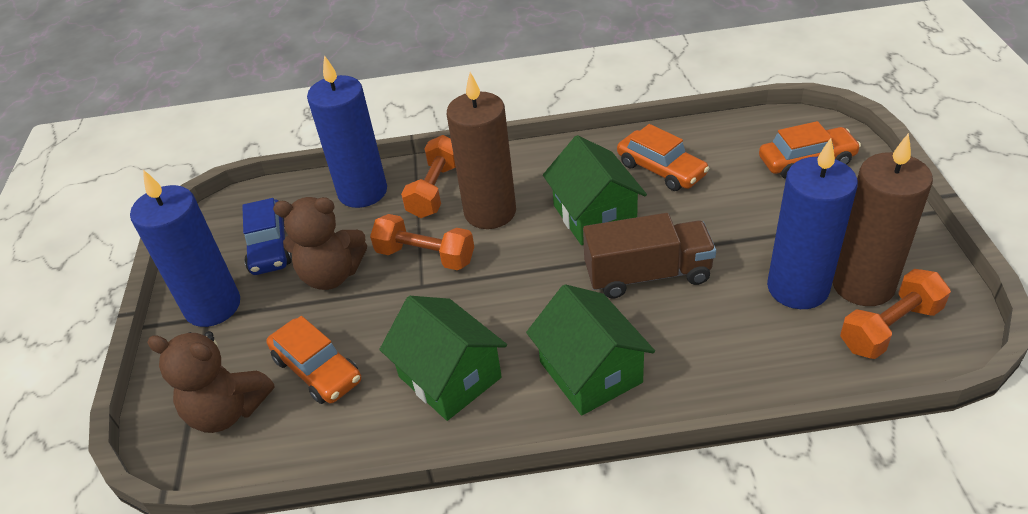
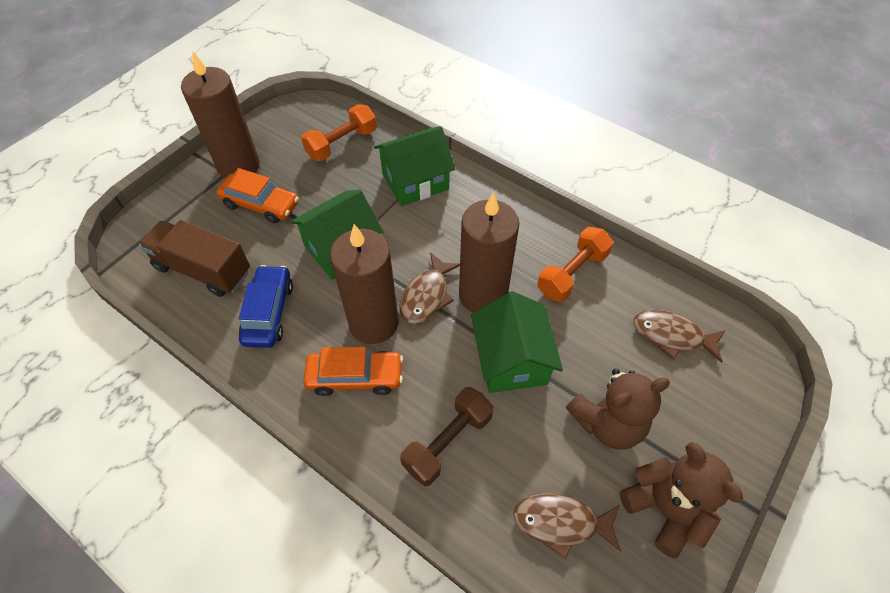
blue candle: 3 -> 0
brown candle: 2 -> 3
brown dumbbell: 0 -> 1
brown fish: 0 -> 3
orange car: 3 -> 2
orange dumbbell: 3 -> 2

